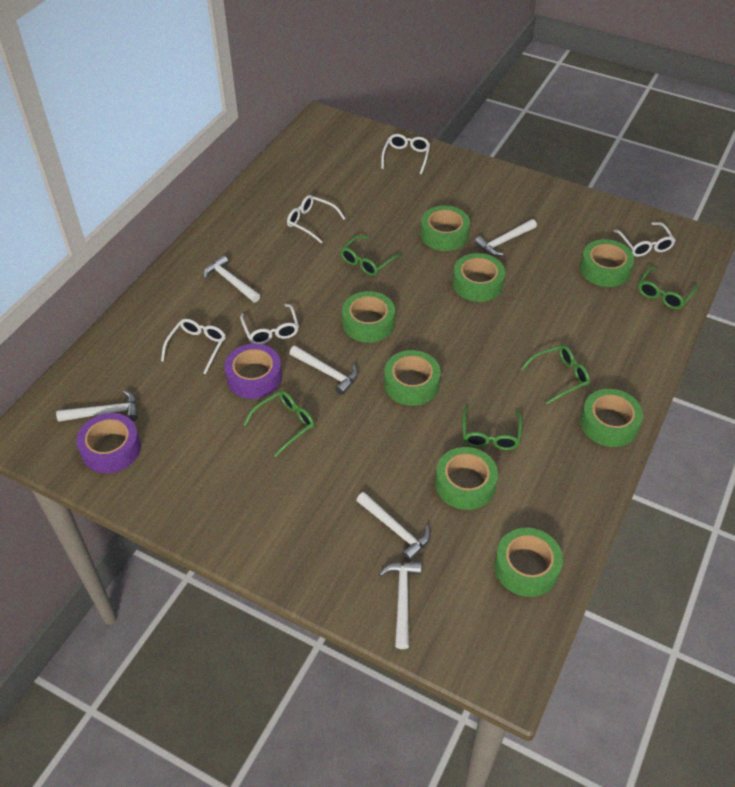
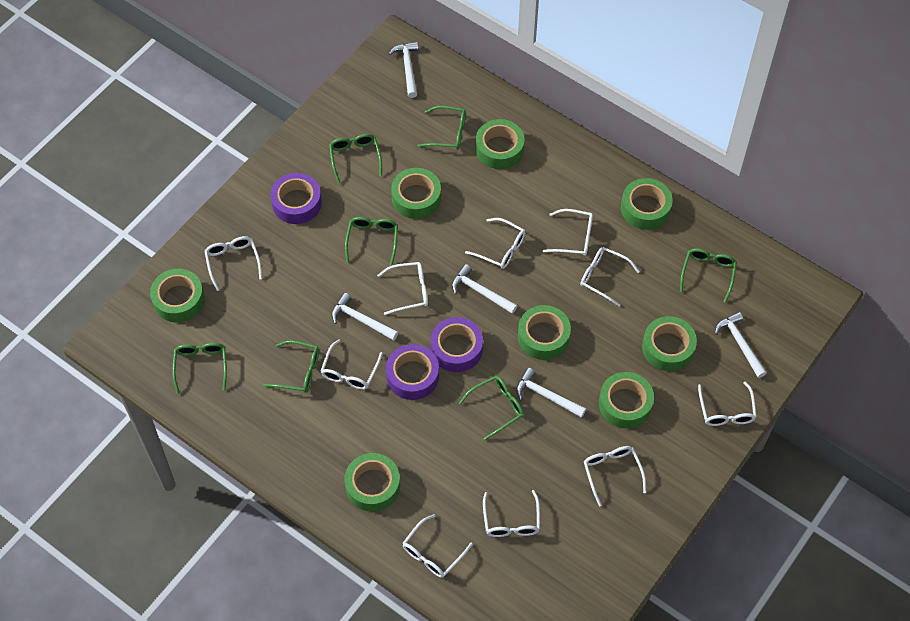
green glasses: 5 -> 7
purple tape: 2 -> 3
white glasses: 5 -> 10
white hammer: 6 -> 5

